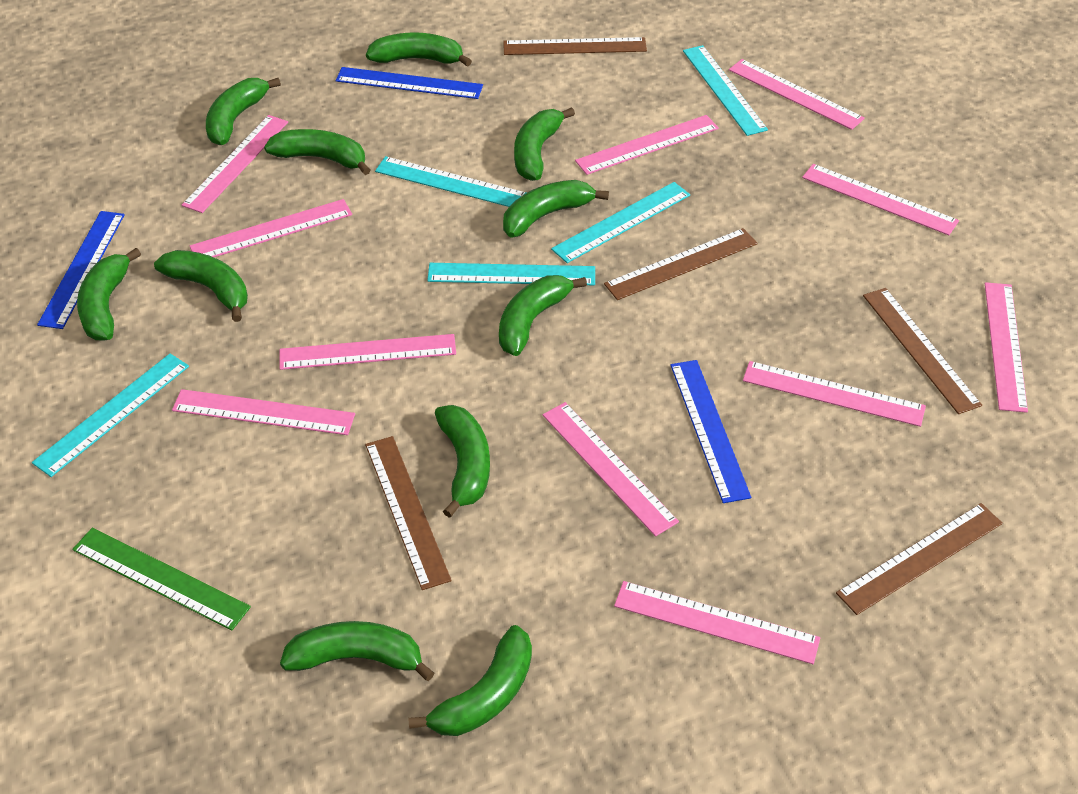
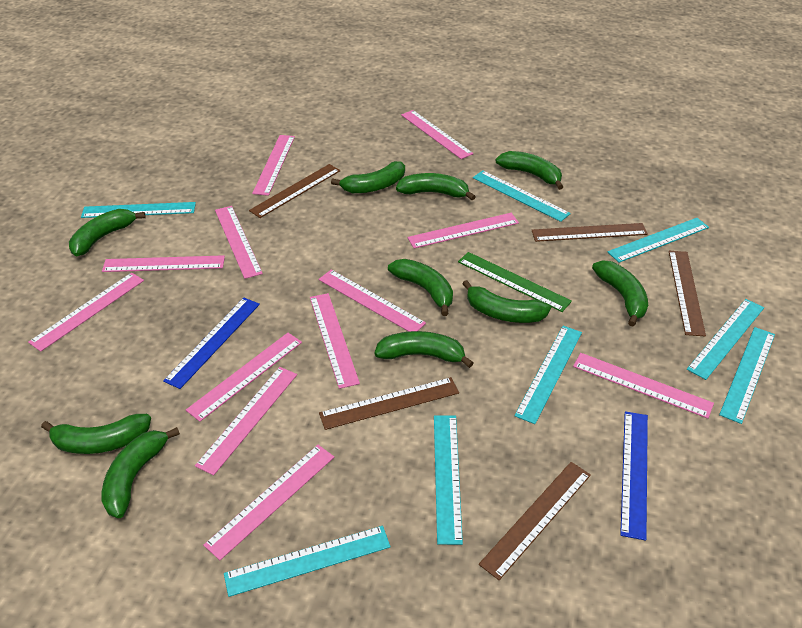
blue ruler: 3 -> 2
green banana: 11 -> 10
pink ruler: 11 -> 12
turquoise ruler: 5 -> 8

